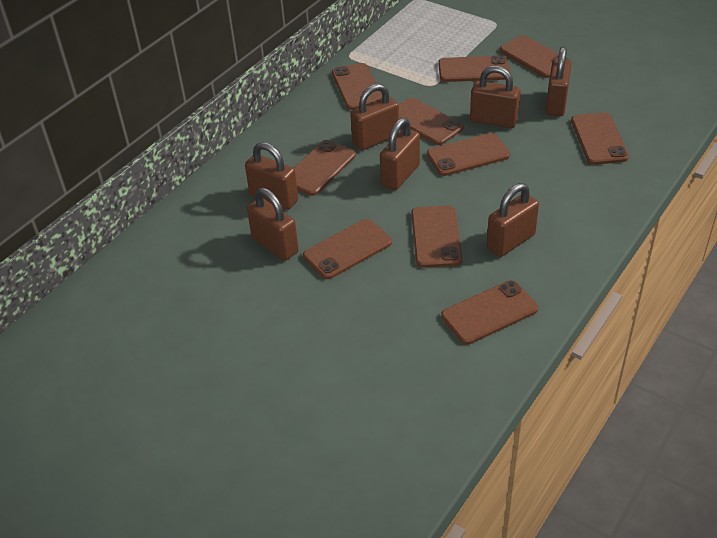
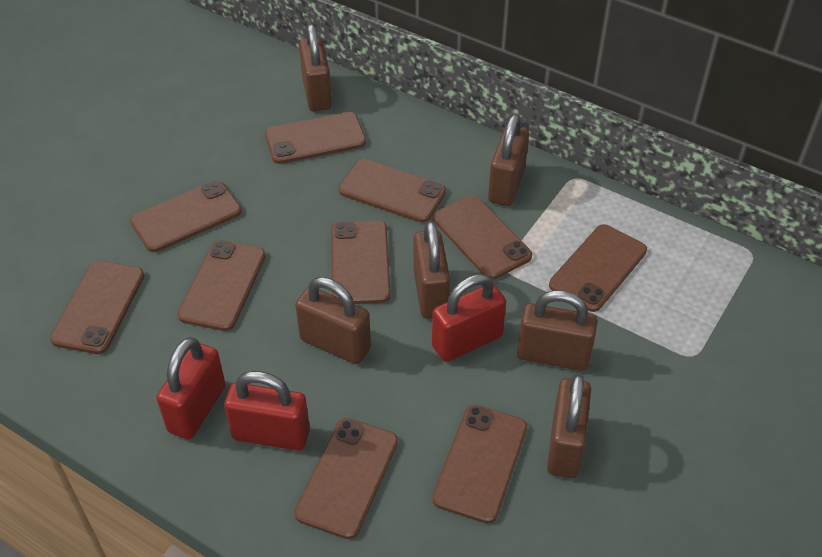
brown padlock: 7 -> 6
red padlock: 0 -> 3

